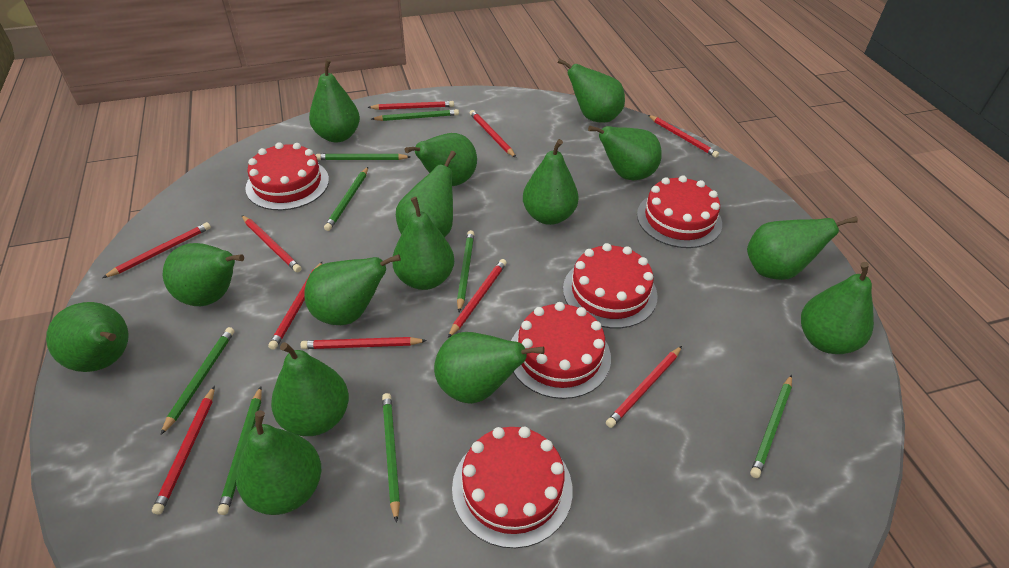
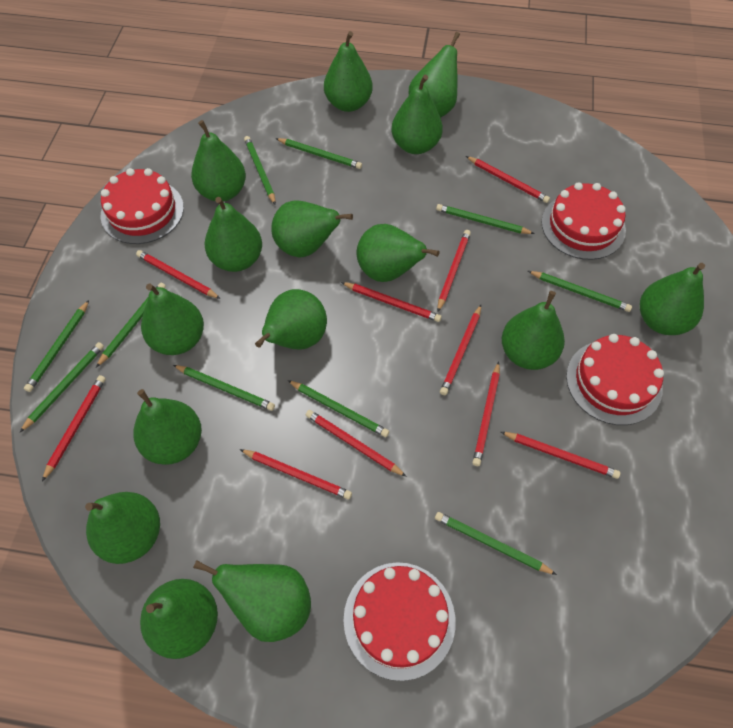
green pencil: 8 -> 10
red cake: 5 -> 4

